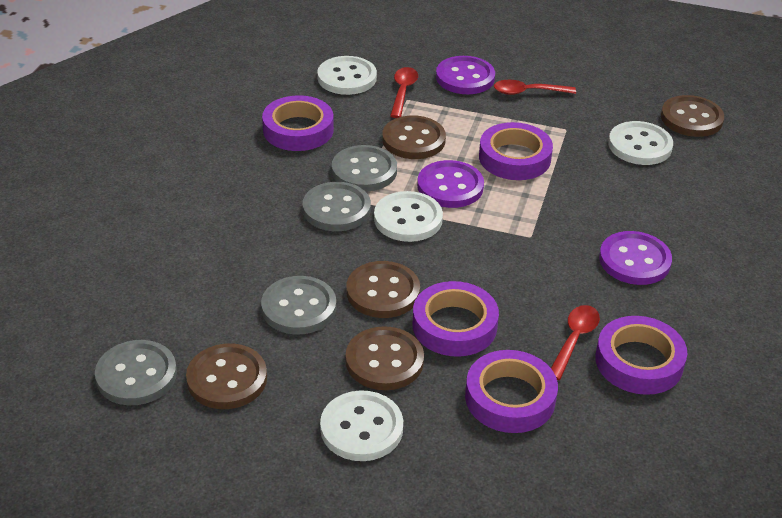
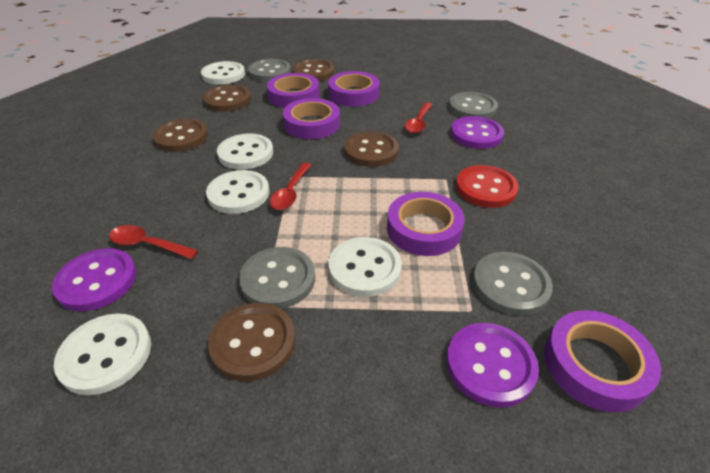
red button: 0 -> 1
white button: 4 -> 5

